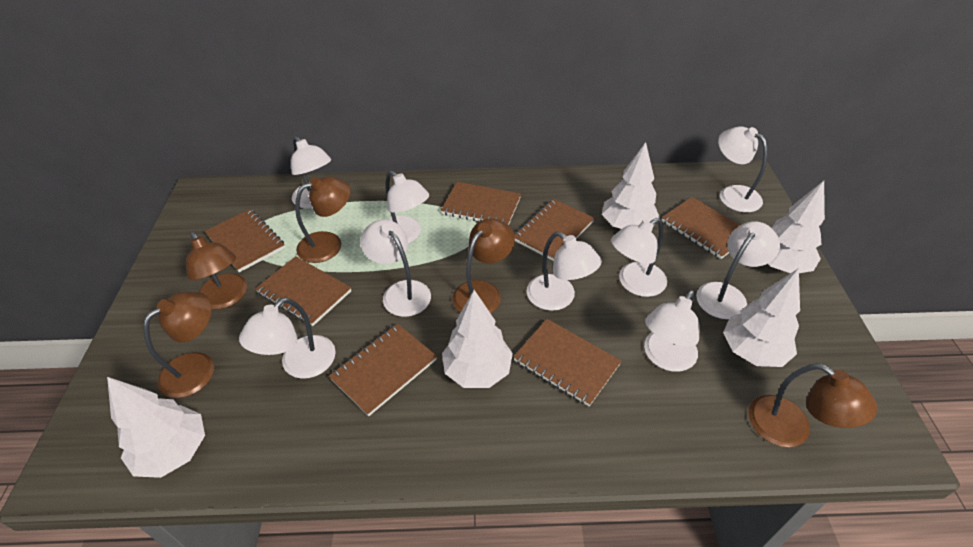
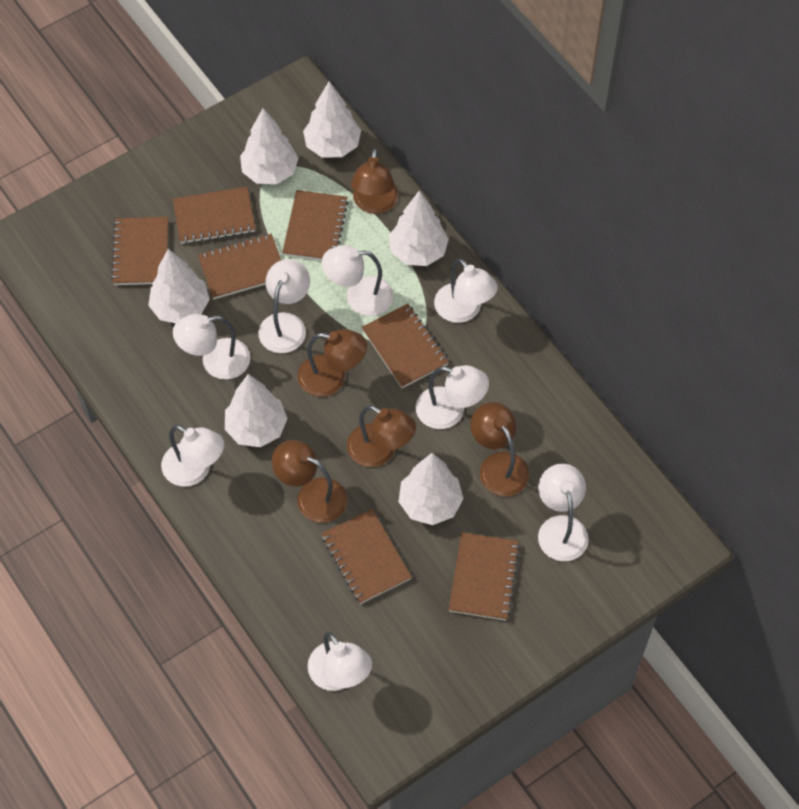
white lamp: 9 -> 8
white tree: 5 -> 6

